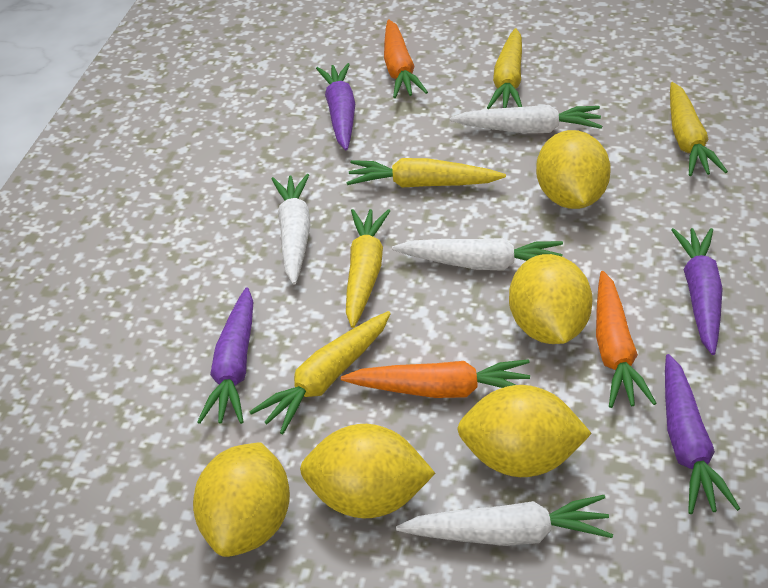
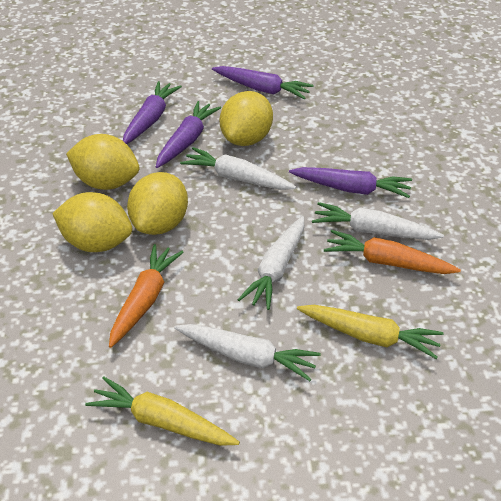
orange carrot: 3 -> 2
yellow carrot: 5 -> 2
yellow lemon: 5 -> 4

